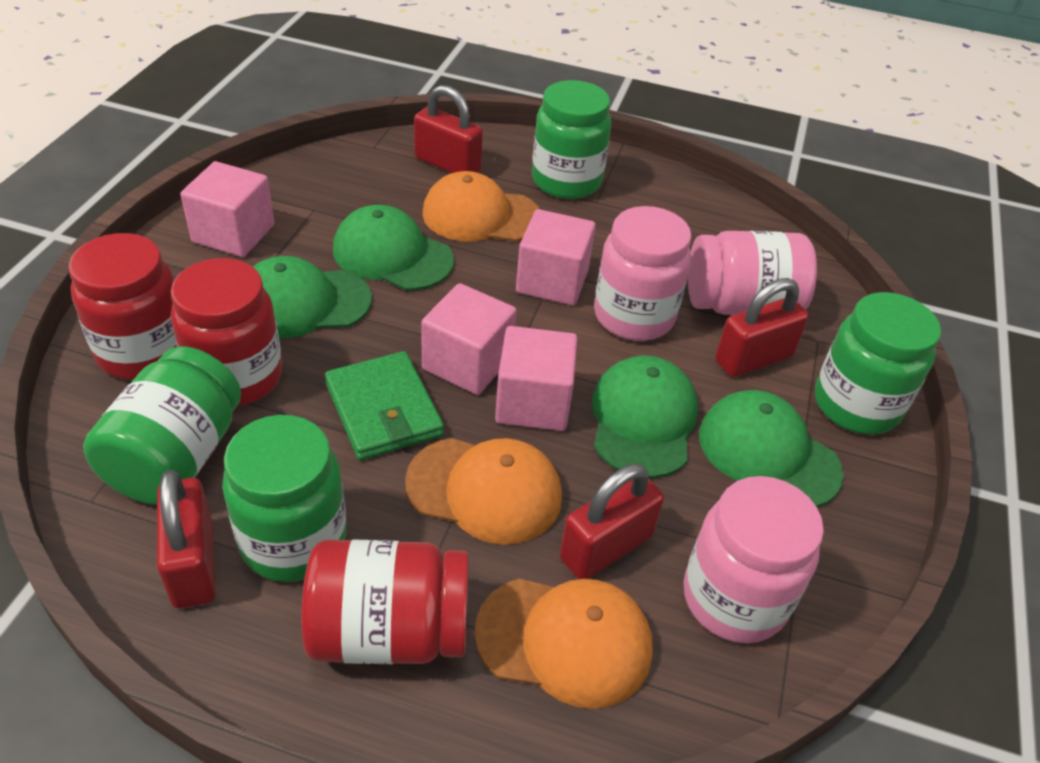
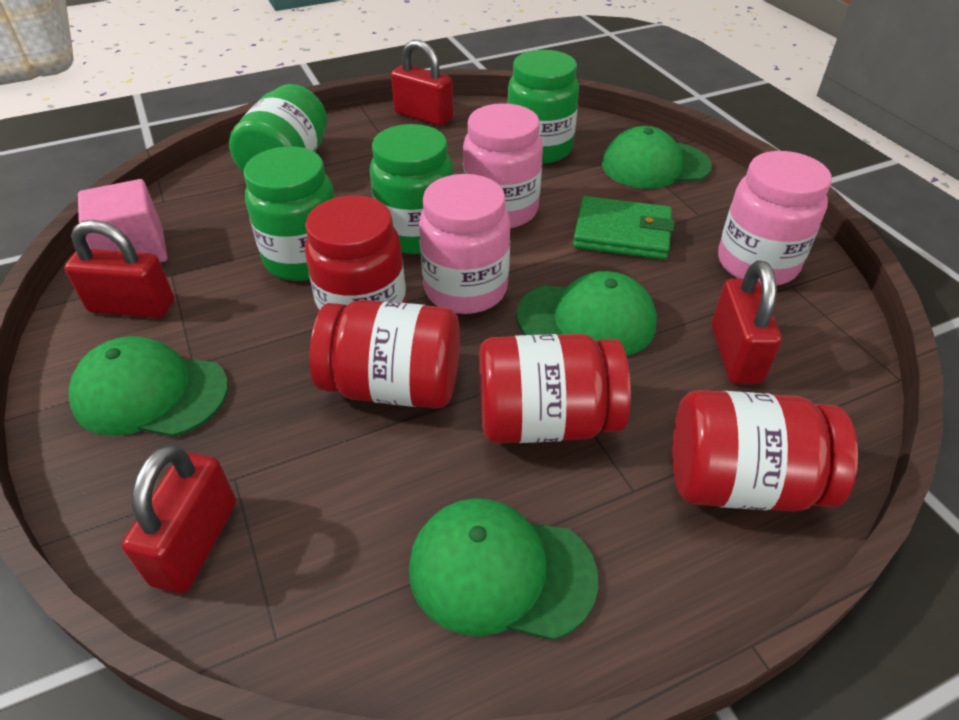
orange cap: 3 -> 0
pink cube: 4 -> 1
red jar: 3 -> 4

